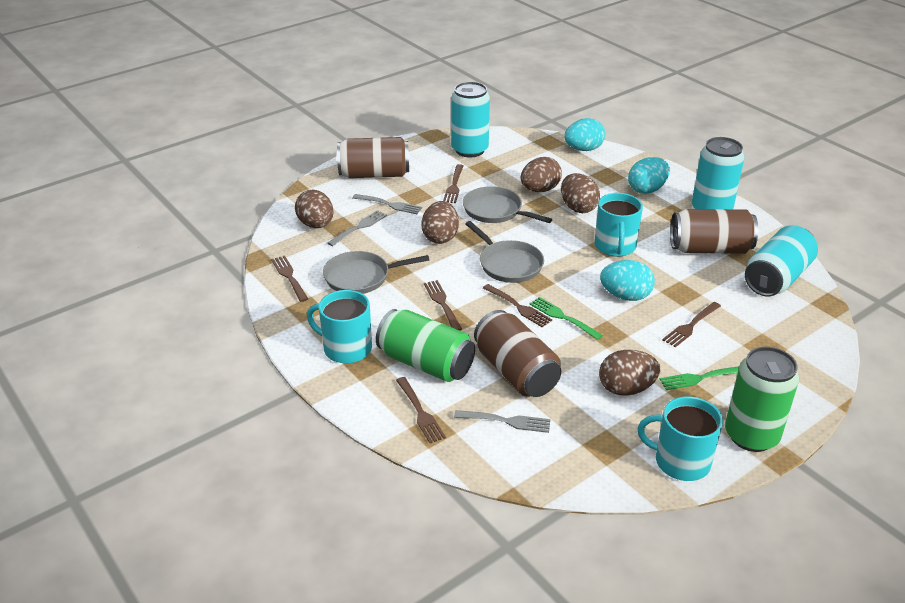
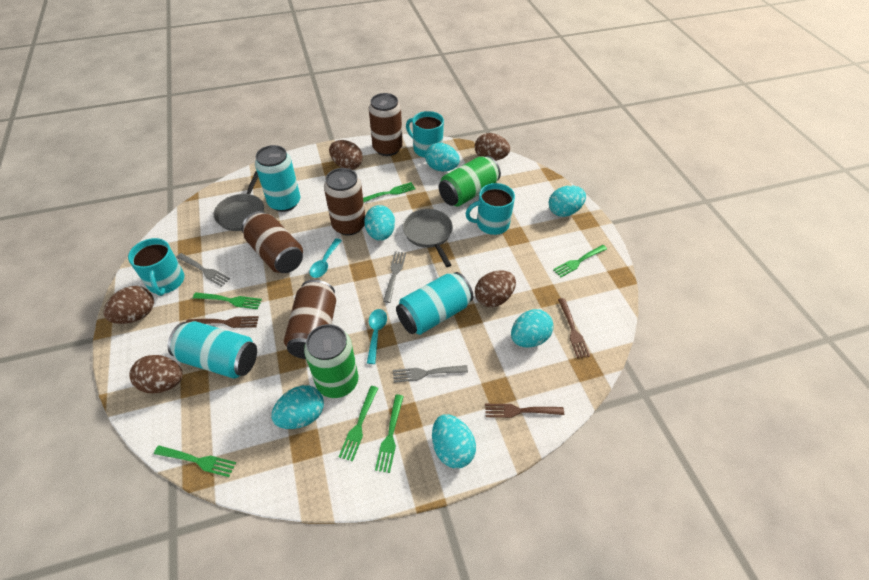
brown can: 3 -> 4
brown fork: 6 -> 3
green fork: 2 -> 6
grey pan: 3 -> 2
turquoise egg: 3 -> 6
turquoise spoon: 0 -> 2

